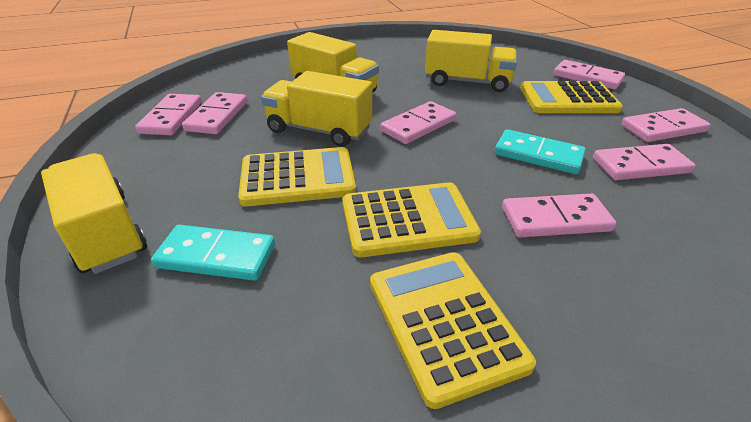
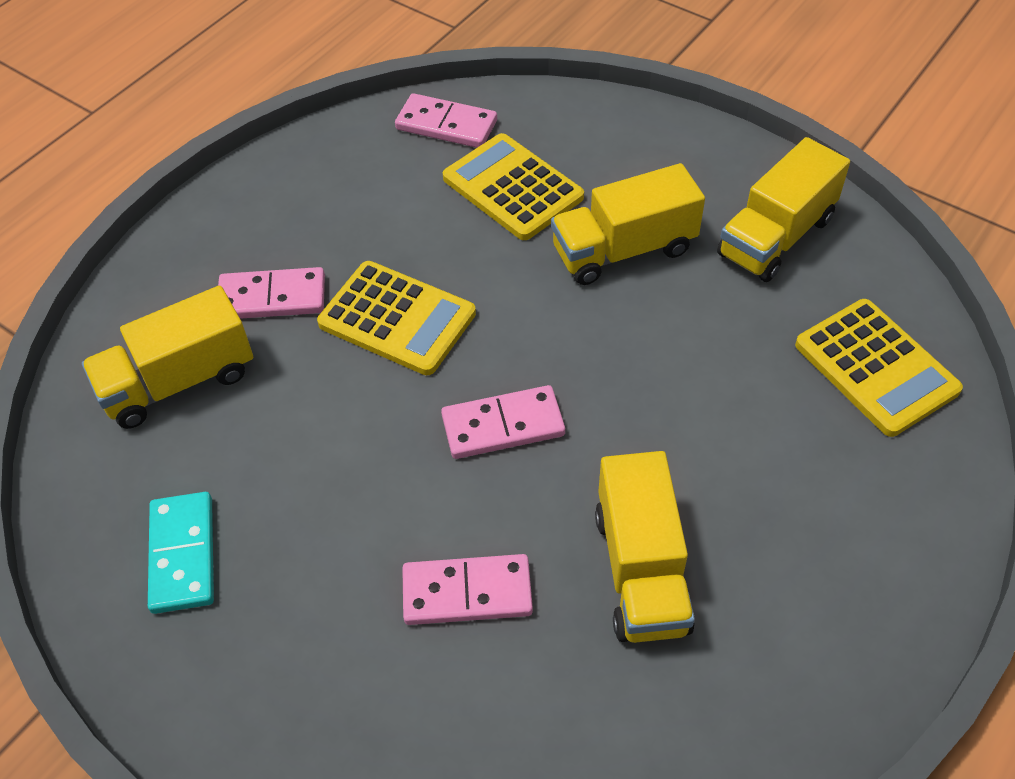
pink domino: 7 -> 4
turquoise domino: 2 -> 1
yellow calculator: 4 -> 3

